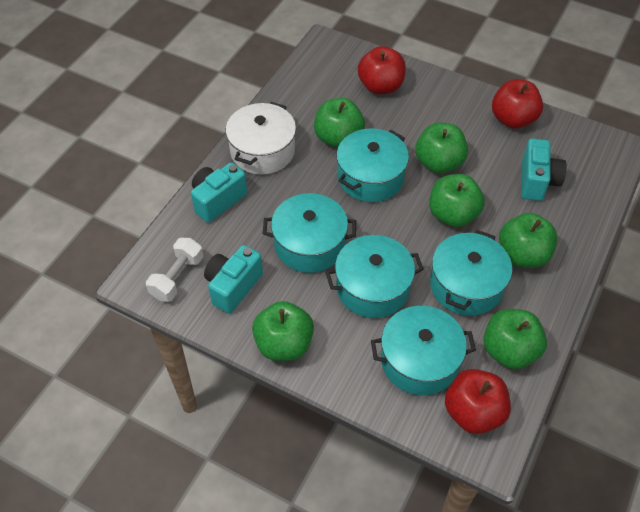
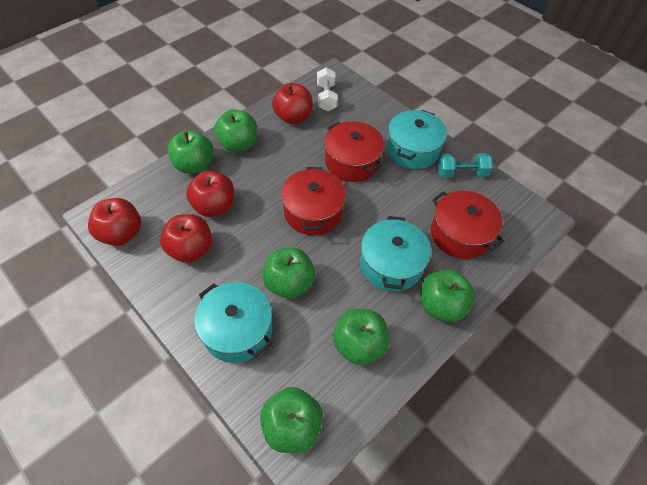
red apple: 3 -> 4
red pot: 0 -> 3
turquoise camera: 3 -> 0
turquoise dumbbell: 0 -> 1
turquoise pot: 5 -> 3
white pot: 1 -> 0

